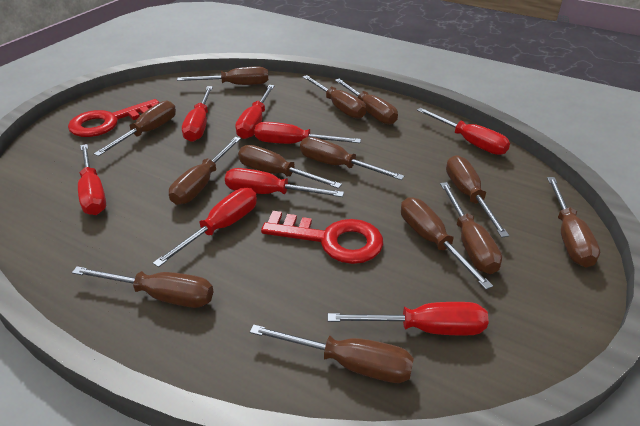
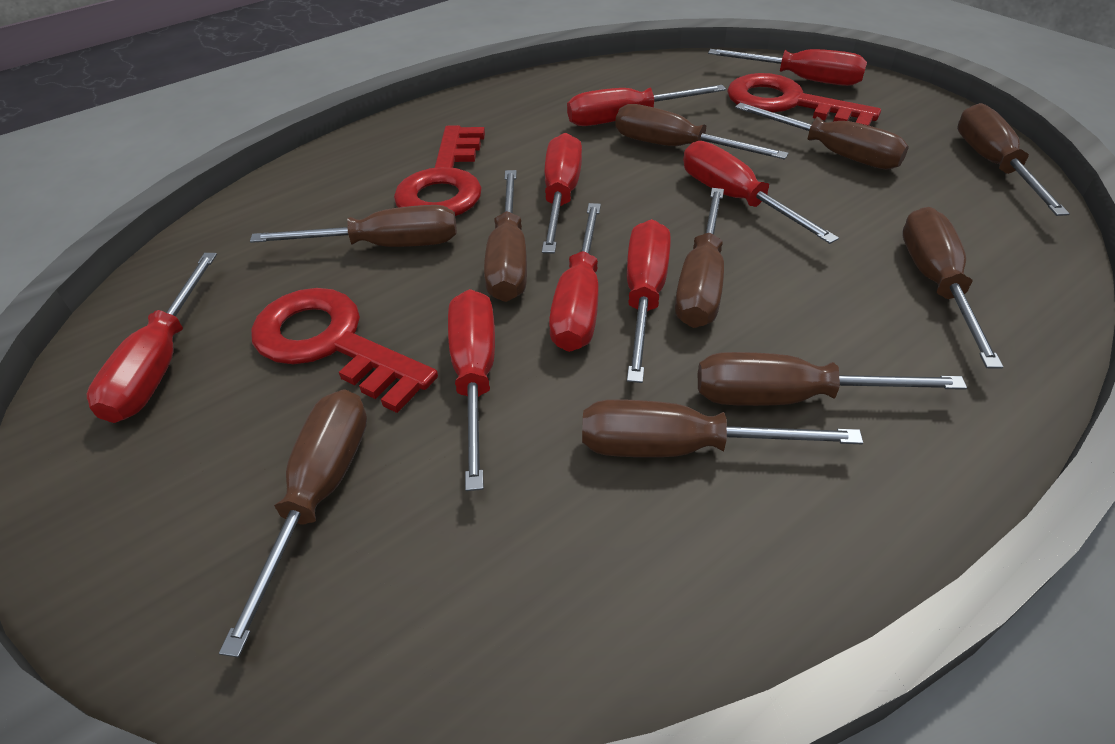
brown screwdriver: 13 -> 10
red key: 2 -> 3

